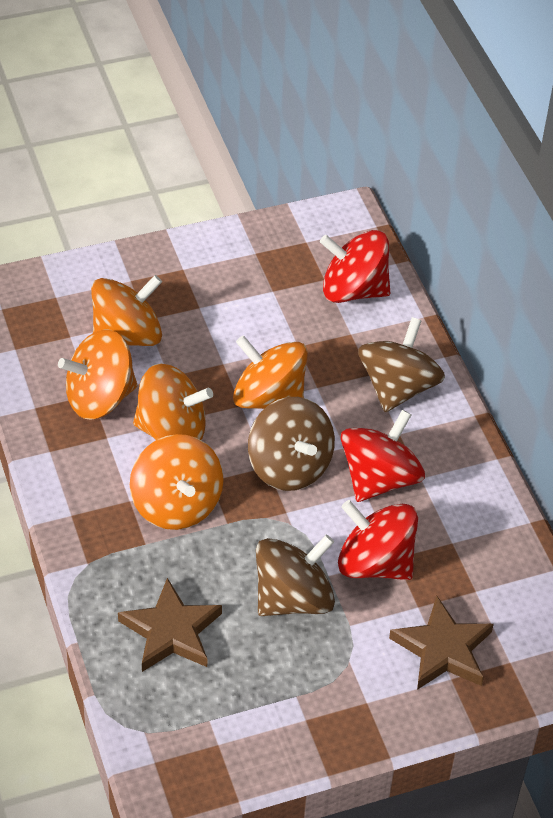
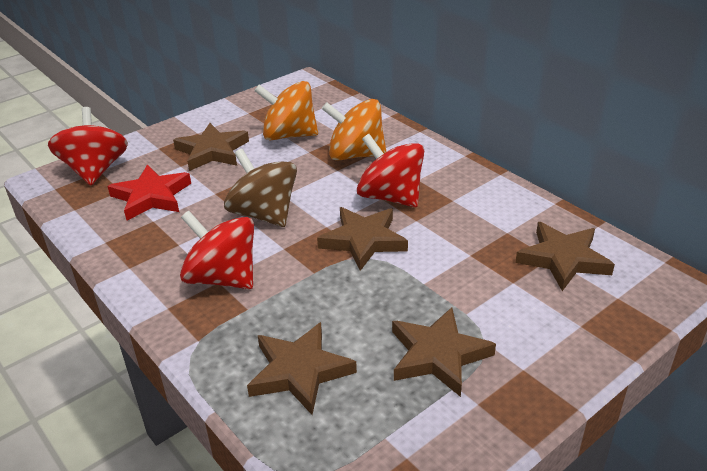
brown spinning top: 3 -> 1
brown star: 2 -> 5
orange spinning top: 5 -> 2
red star: 0 -> 1

